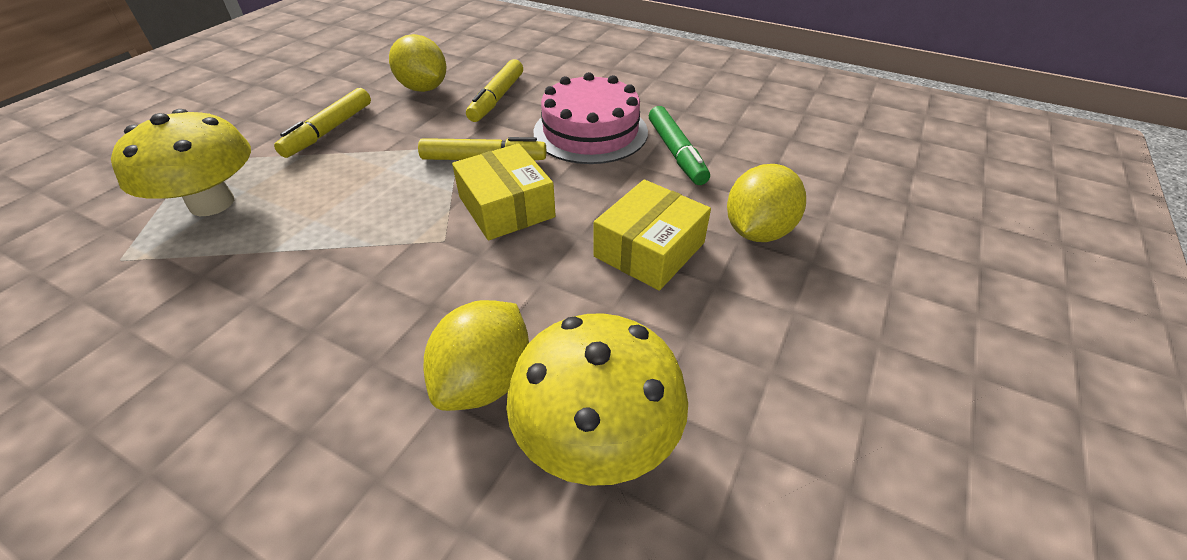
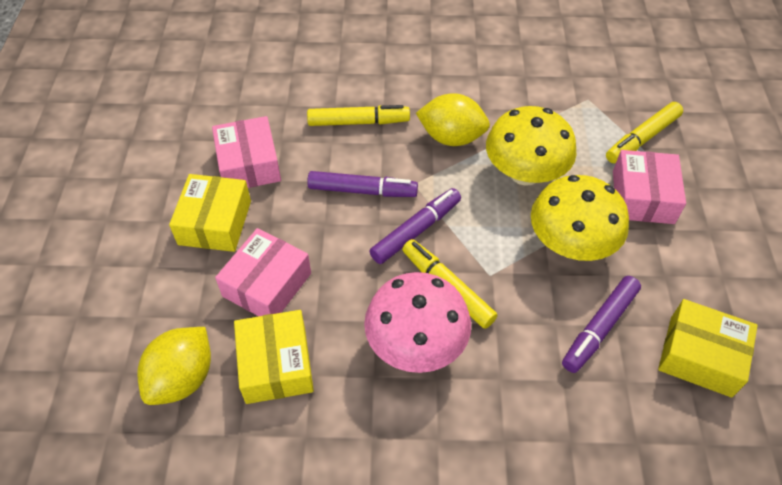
green marker: 1 -> 0
pink box: 0 -> 3
pink cake: 1 -> 0
pink mushroom: 0 -> 1
purple marker: 0 -> 3
yellow box: 2 -> 3
yellow lemon: 3 -> 2

